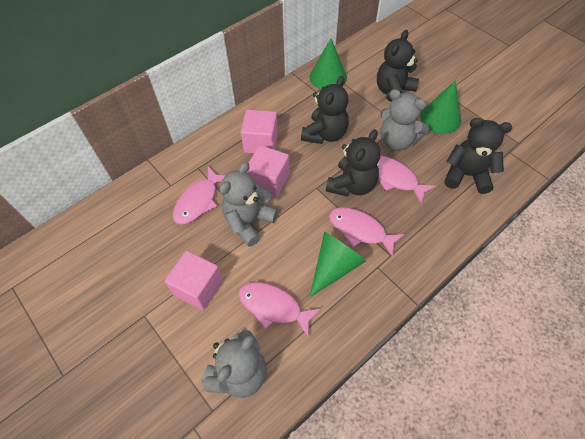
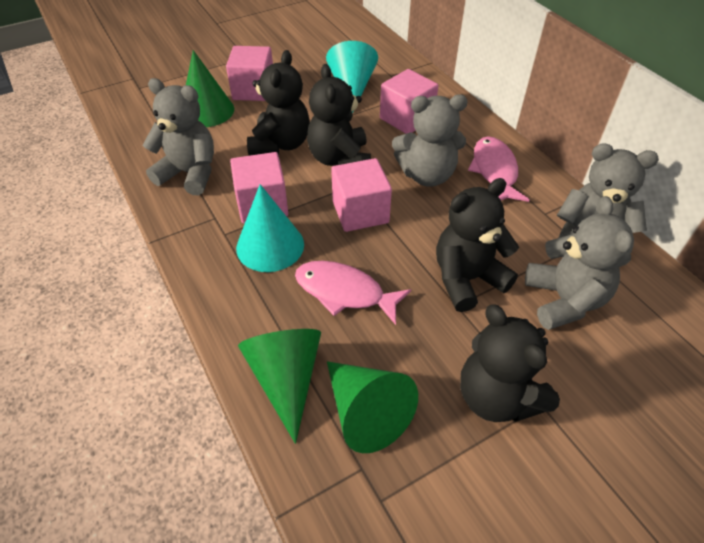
grey teddy bear: 3 -> 4
pink cube: 3 -> 4
pink fish: 4 -> 2
turquoise cone: 0 -> 2

